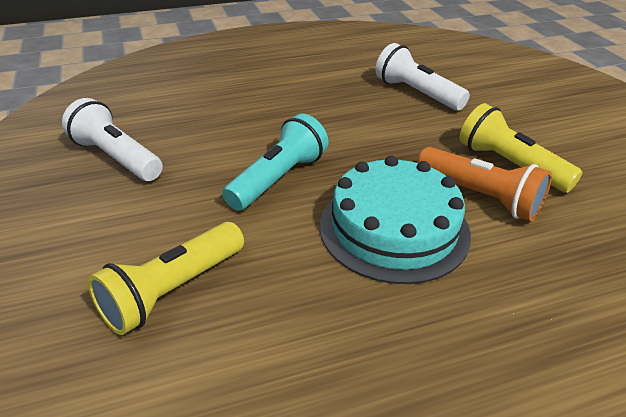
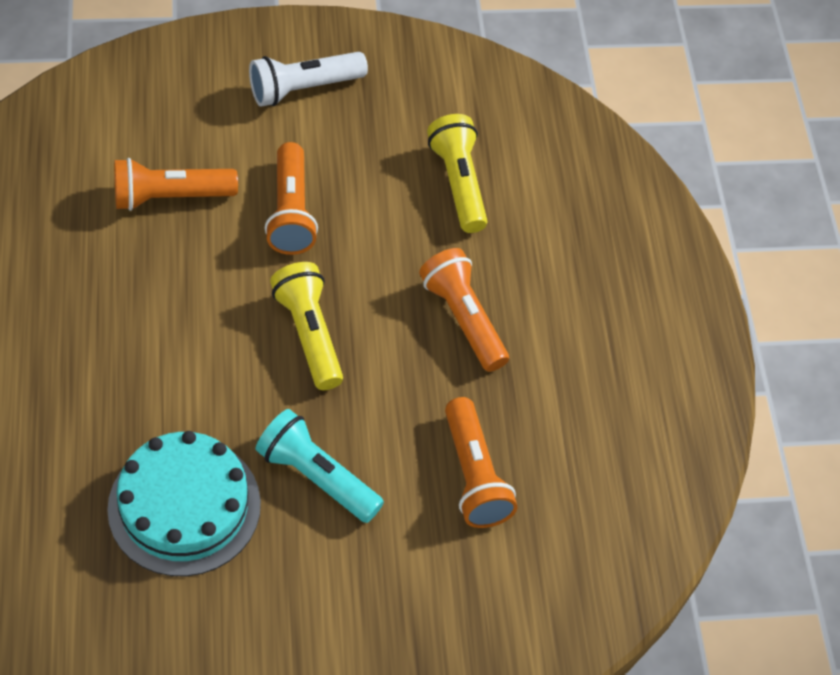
orange flashlight: 1 -> 4
white flashlight: 2 -> 1

